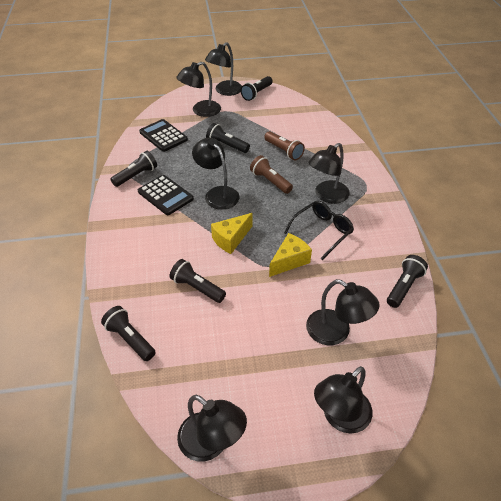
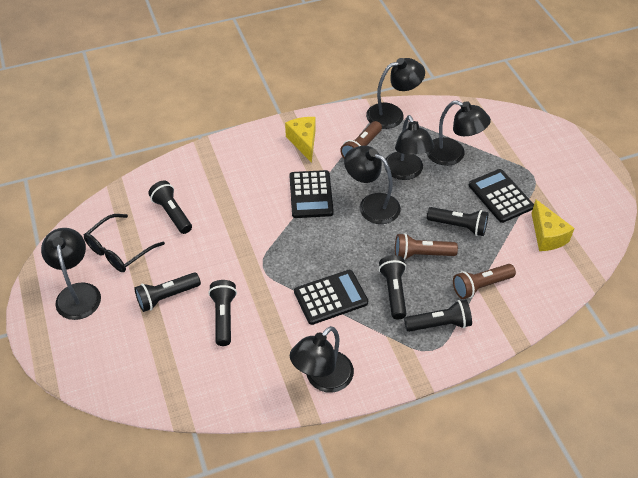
black calculator: 2 -> 3
black lamp: 7 -> 6
brown flashlight: 2 -> 3

